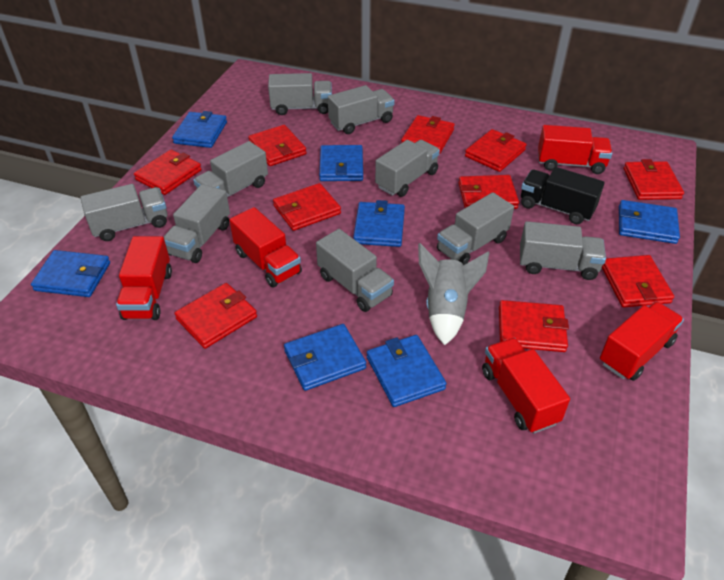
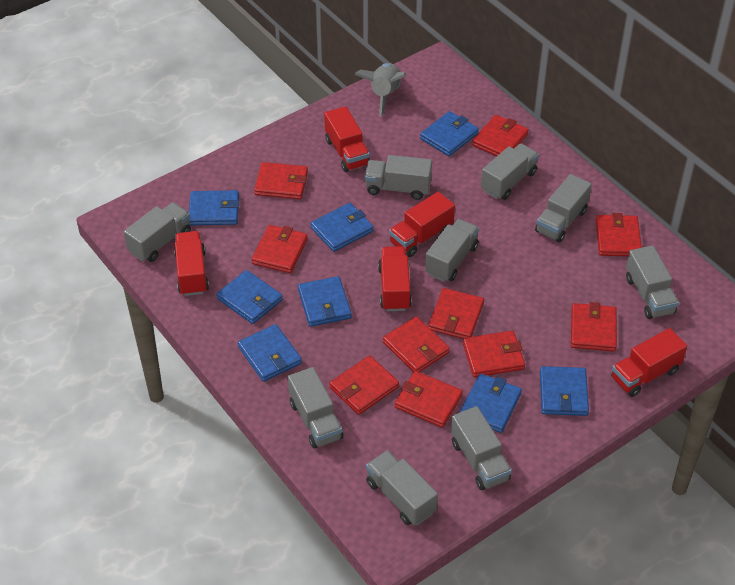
black truck: 1 -> 0
blue wallet: 7 -> 8

